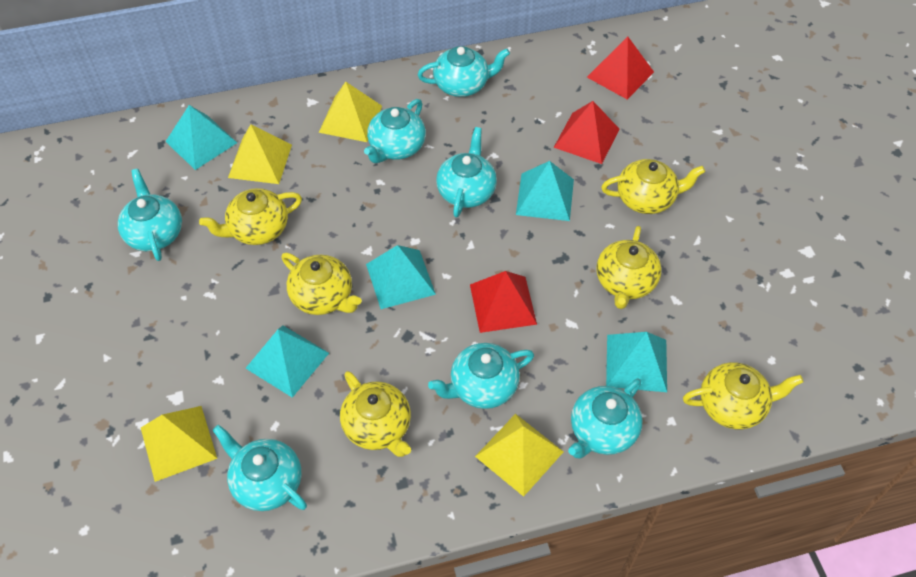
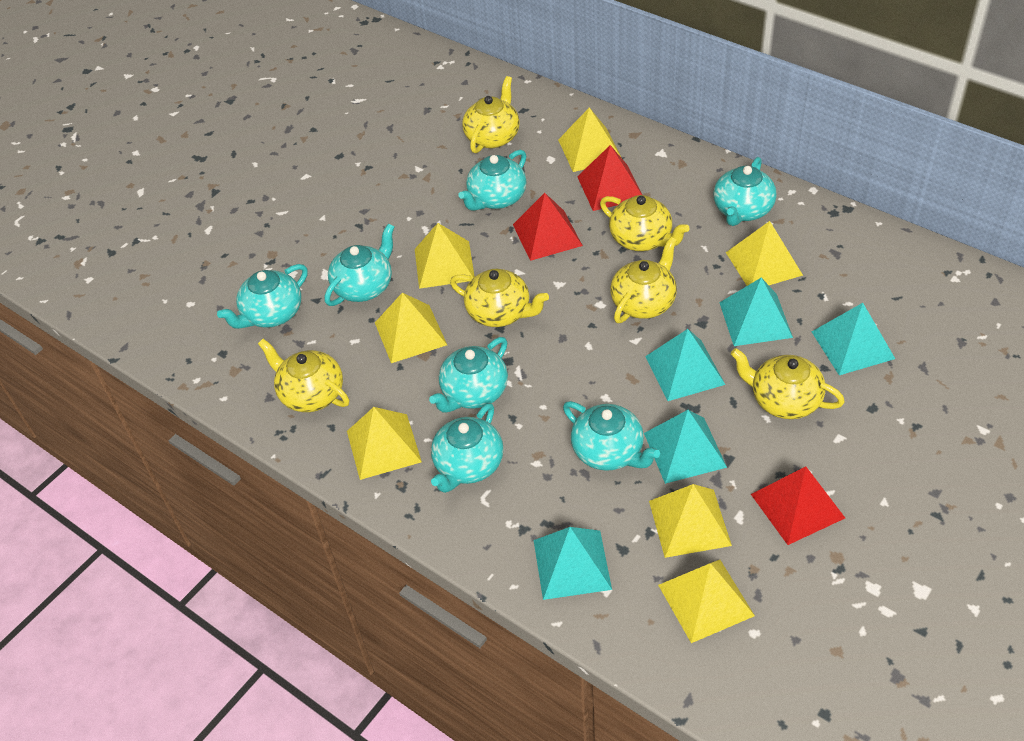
yellow pyramid: 4 -> 7

